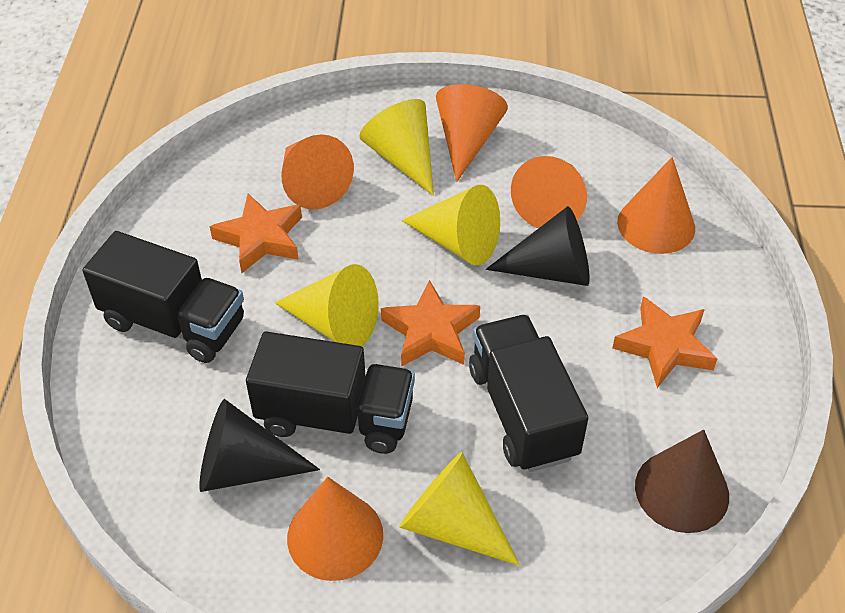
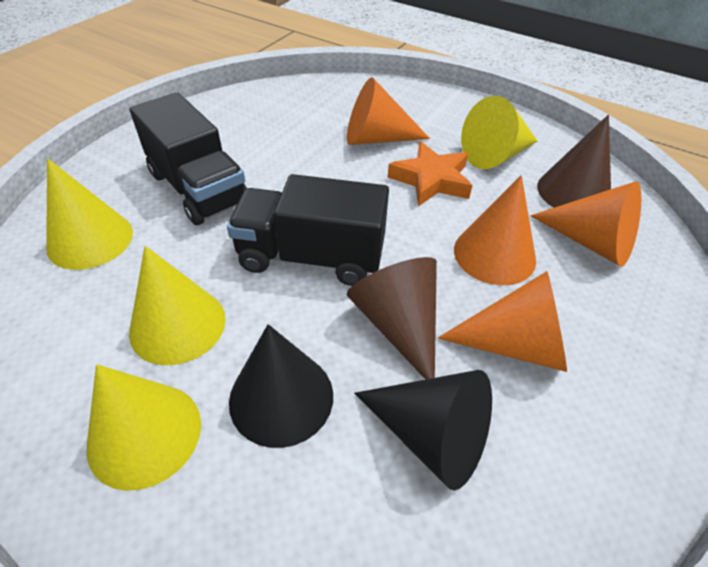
black truck: 3 -> 2
brown cone: 1 -> 2
orange cone: 5 -> 4
orange star: 3 -> 1

